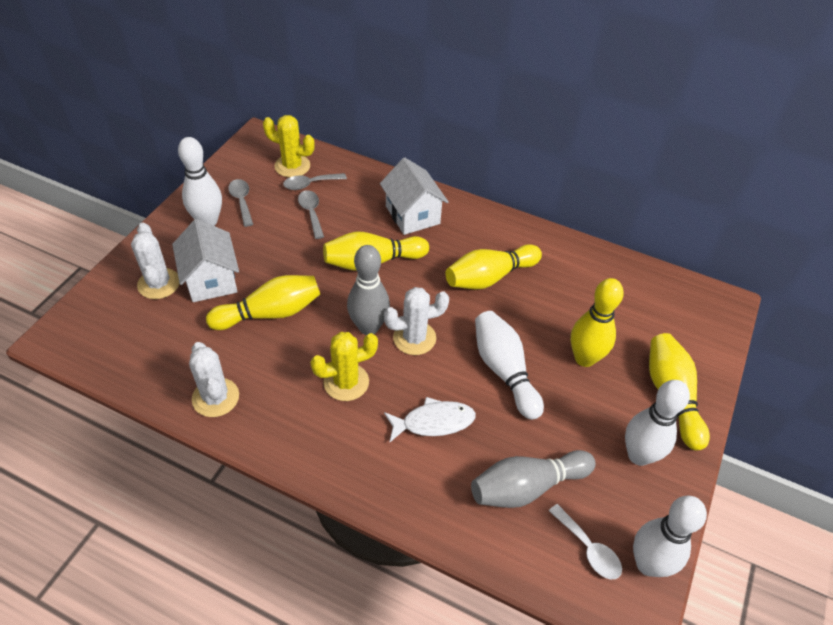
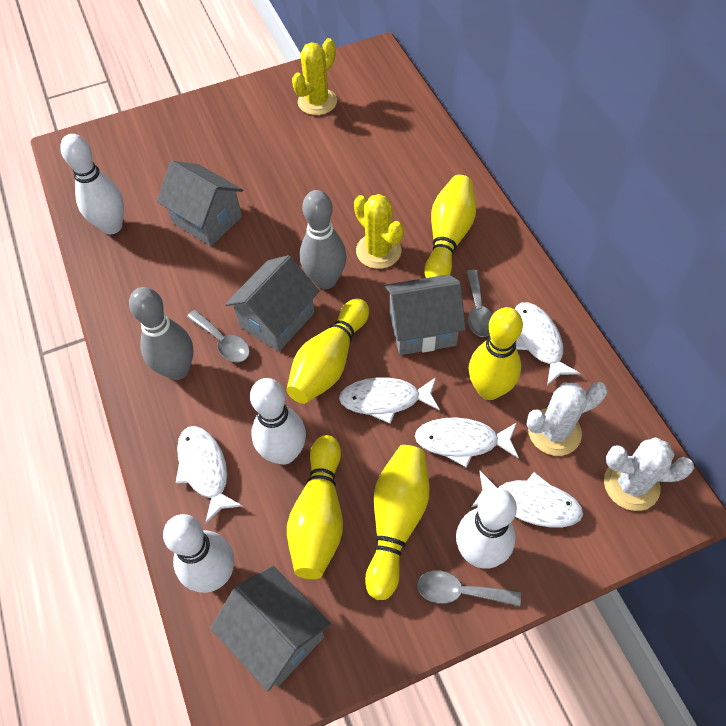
grey house: 0 -> 4
white cactus: 3 -> 2
white fish: 1 -> 5
white house: 2 -> 0
white spoon: 1 -> 0

